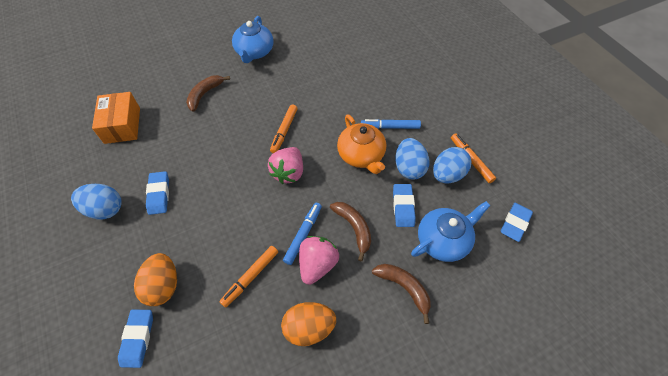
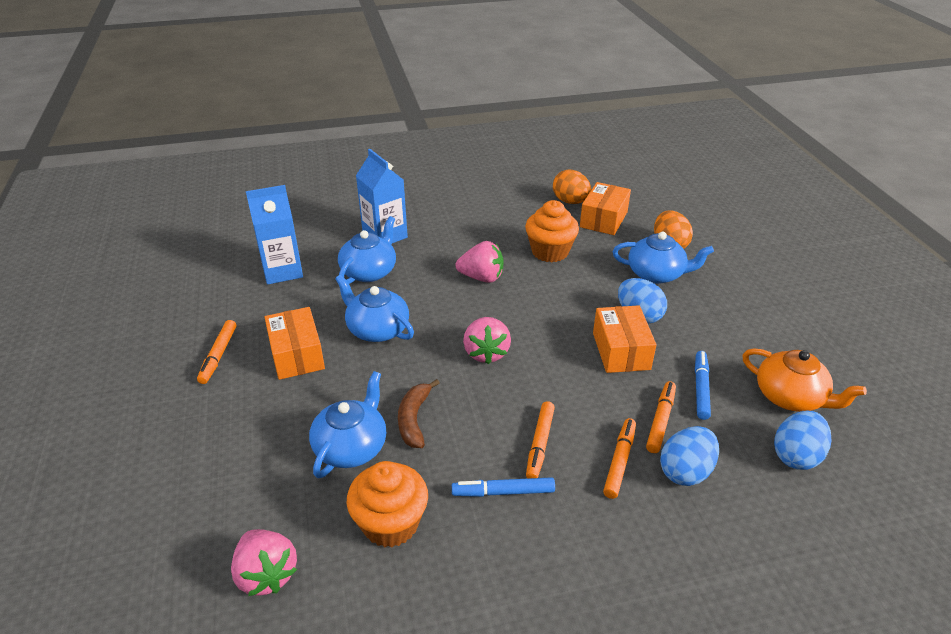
blue carton: 0 -> 2
blue eraser: 4 -> 0
blue teapot: 2 -> 4
brown banana: 3 -> 1
orange box: 1 -> 3
orange cupcake: 0 -> 2
orange marker: 3 -> 4
pink strawberry: 2 -> 3

